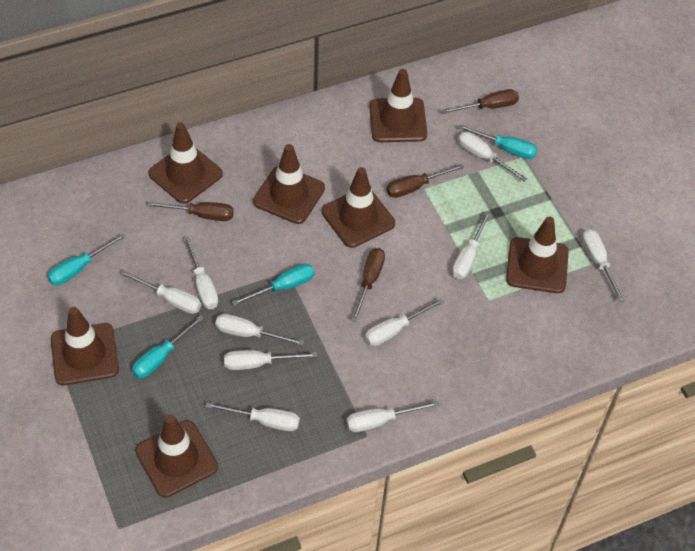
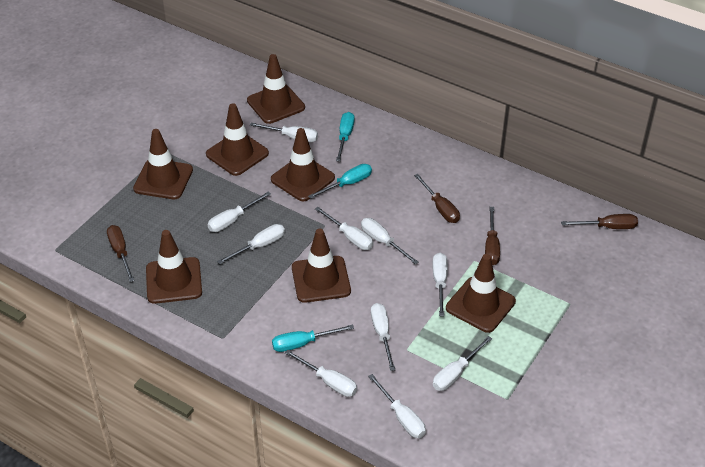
turquoise screwdriver: 4 -> 3

